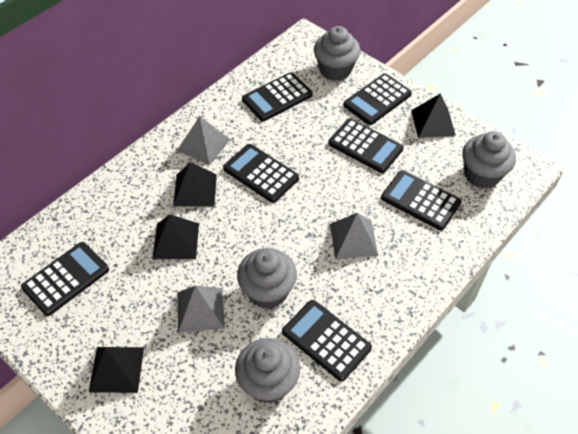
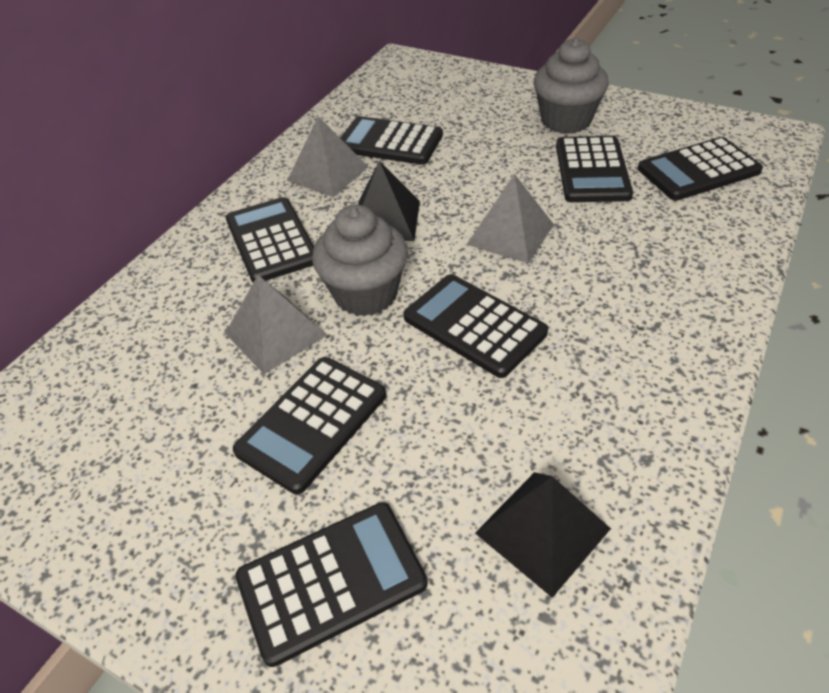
black pyramid: 4 -> 2
grey cupcake: 4 -> 2

